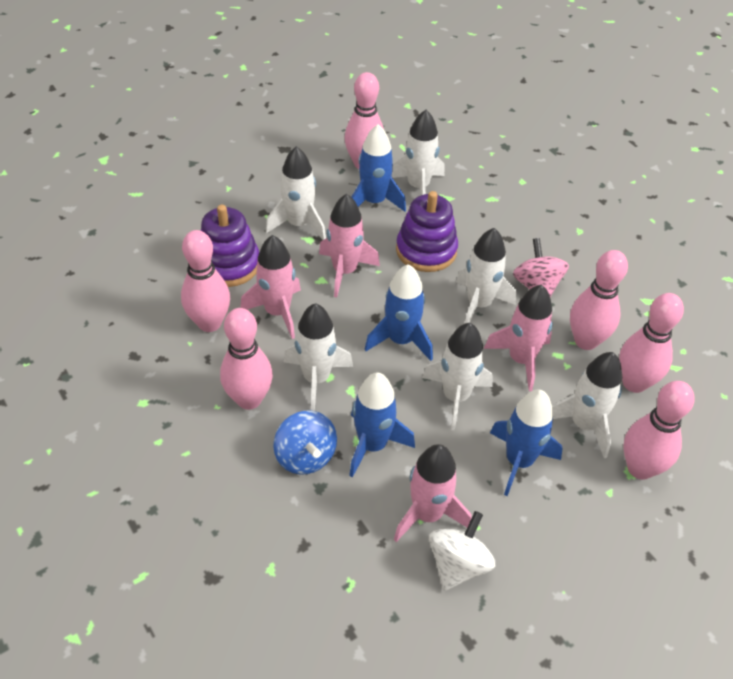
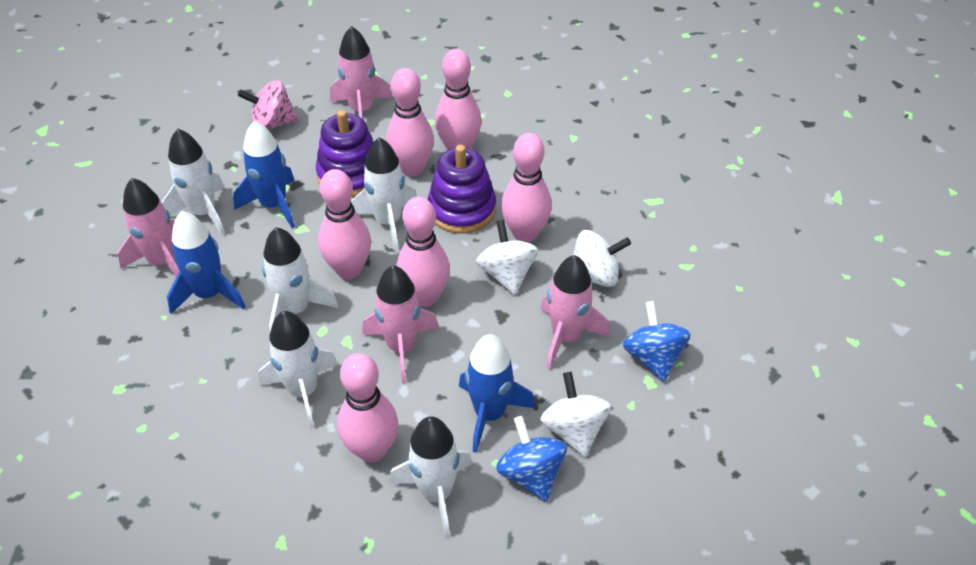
blue rocket: 4 -> 3
blue spinning top: 1 -> 2
white rocket: 6 -> 5
white spinning top: 1 -> 3

